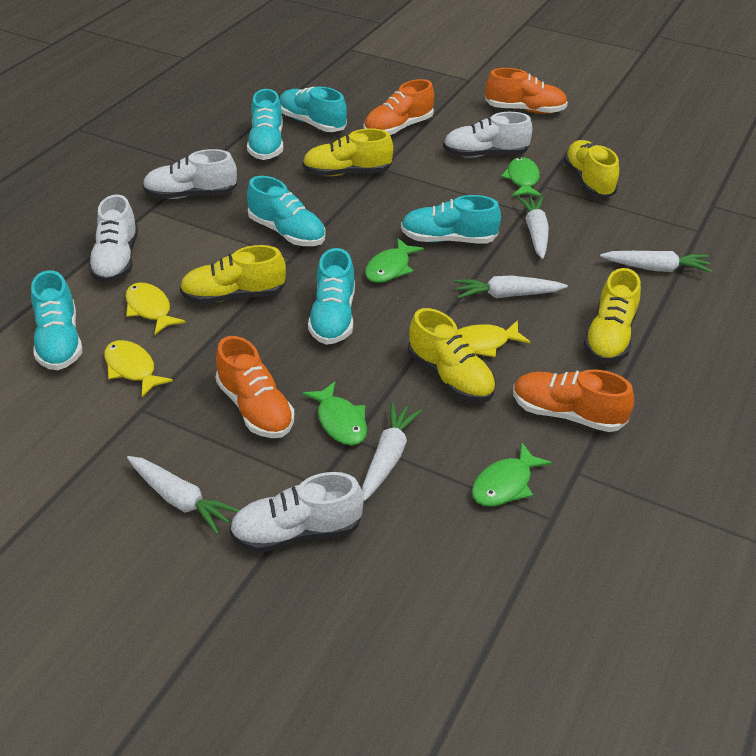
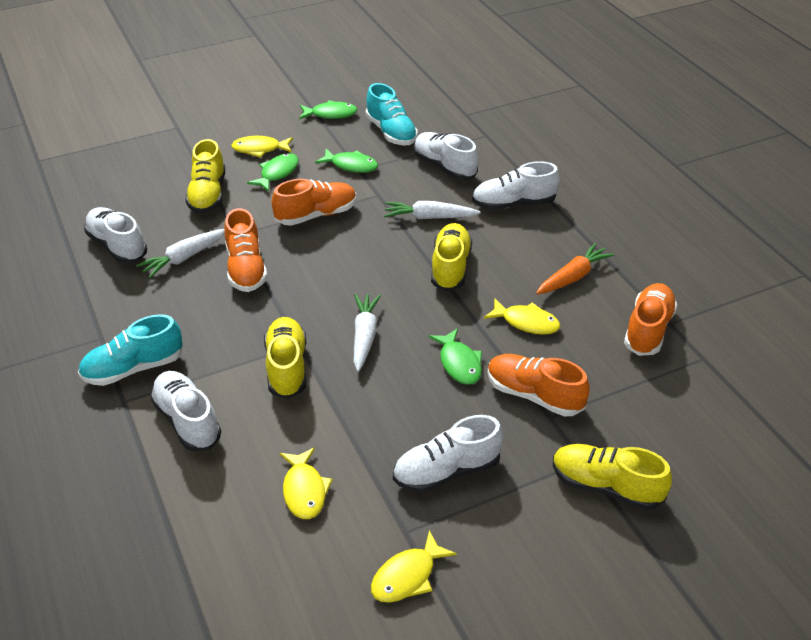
orange carrot: 0 -> 1
turquoise shoe: 6 -> 2
white carrot: 5 -> 3
white shoe: 4 -> 5
yellow fish: 3 -> 4
yellow shoe: 5 -> 4

